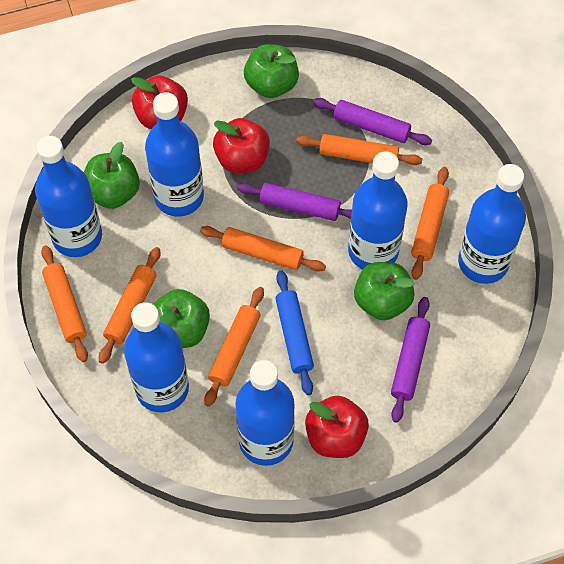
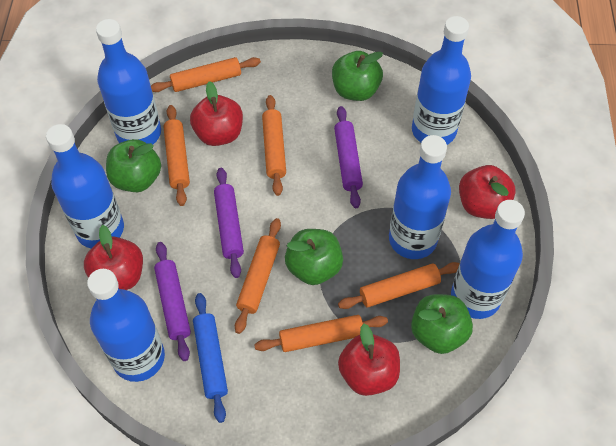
red apple: 3 -> 4

